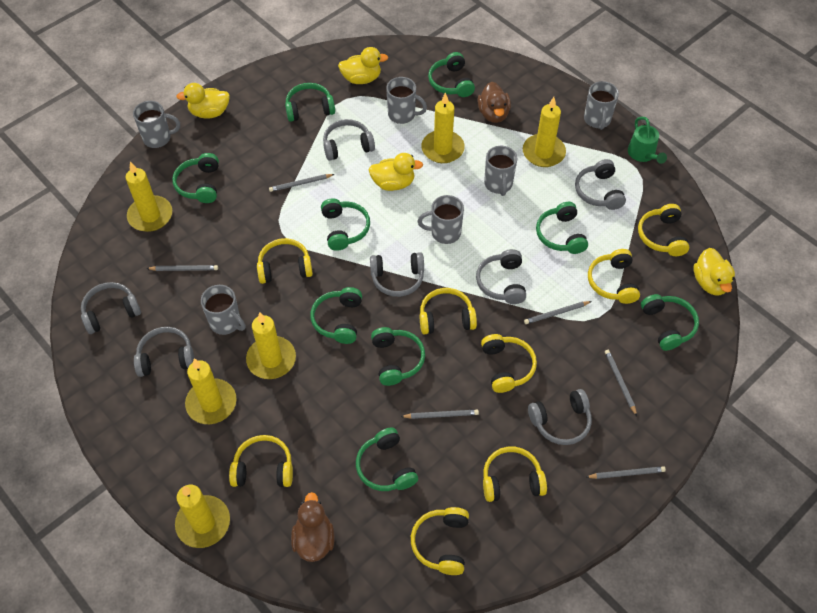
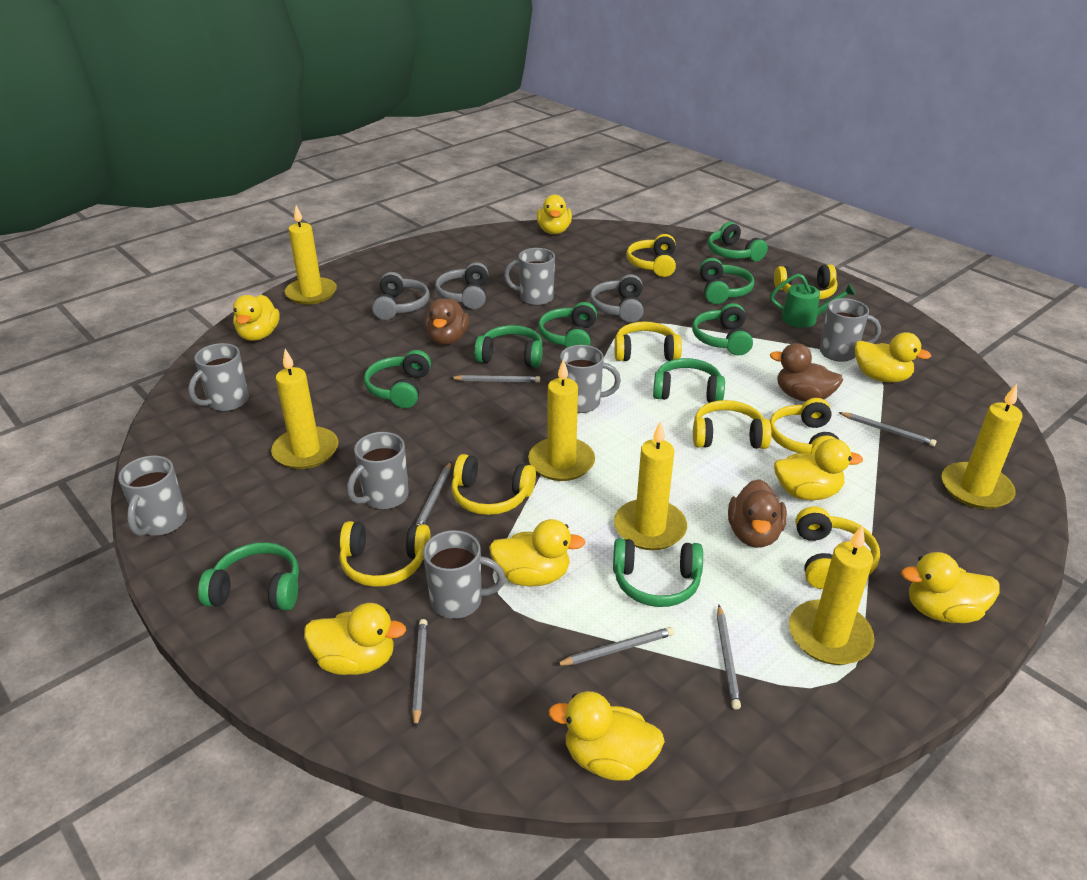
brown duck: 2 -> 3
grey headphones: 7 -> 3
grey mug: 6 -> 7
yellow duck: 4 -> 8

